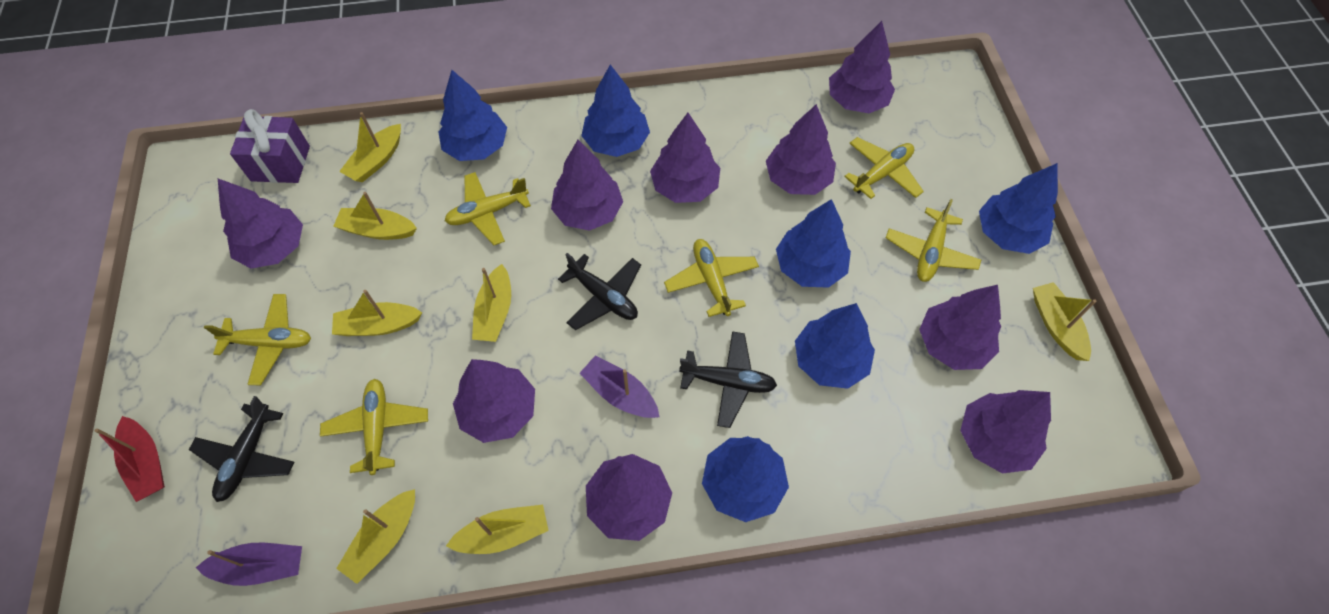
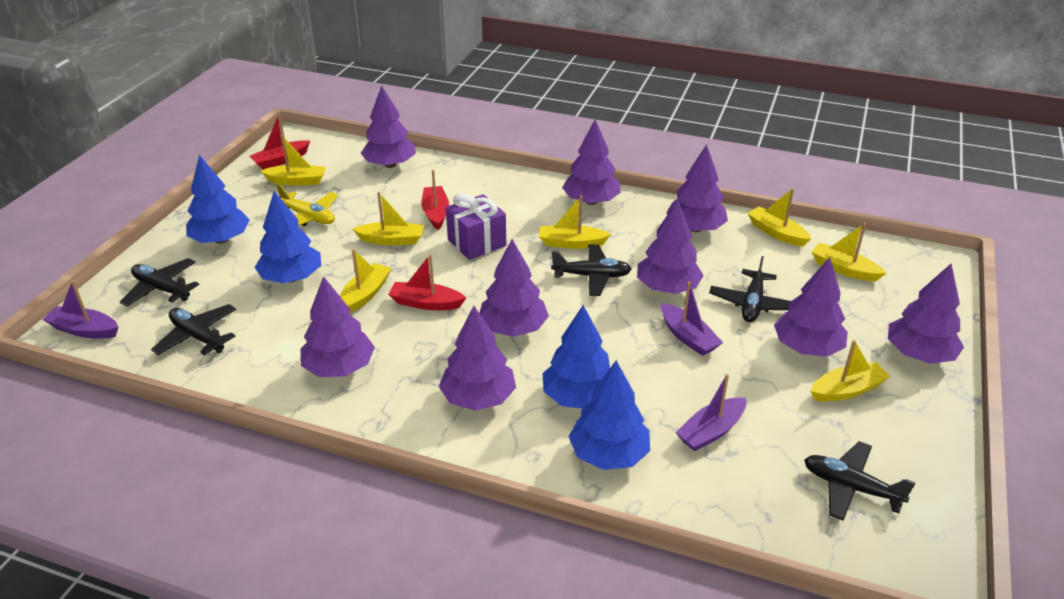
black plane: 3 -> 5
blue tree: 6 -> 4
purple boat: 2 -> 3
red boat: 1 -> 3
yellow plane: 6 -> 1

